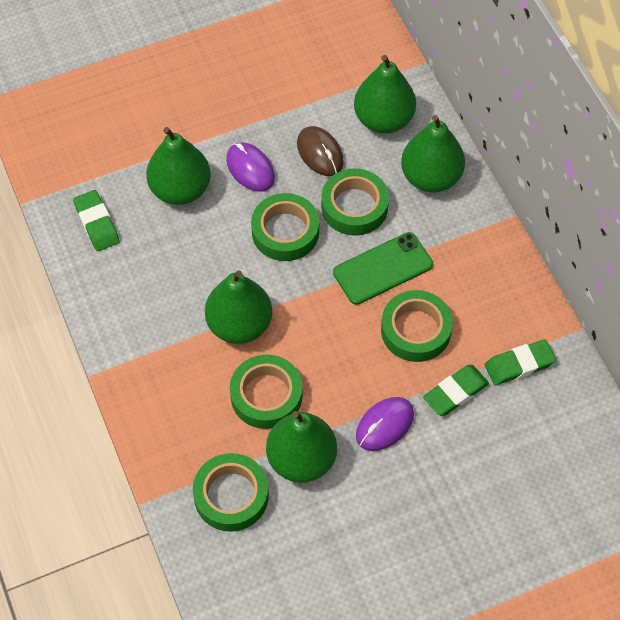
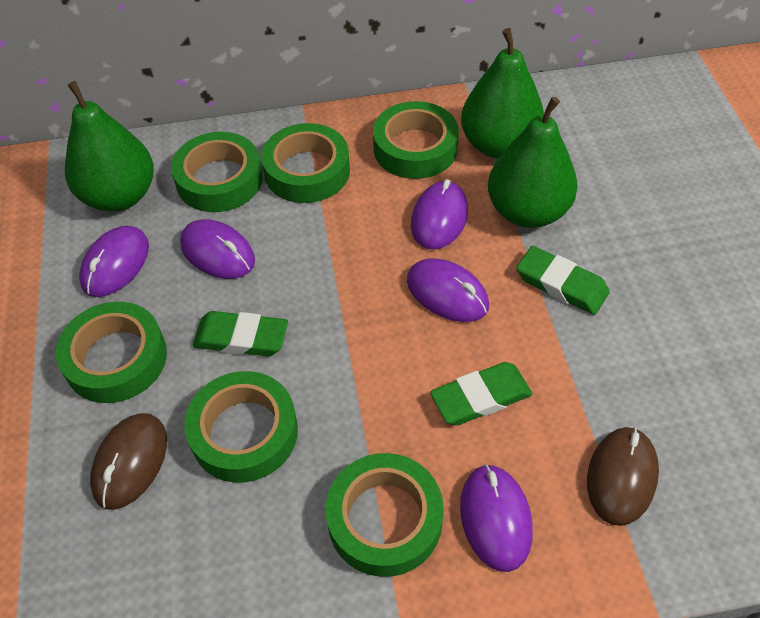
brown mouse: 1 -> 2
green pear: 5 -> 3
green phone: 1 -> 0
green tape: 5 -> 6
purple mouse: 2 -> 5

